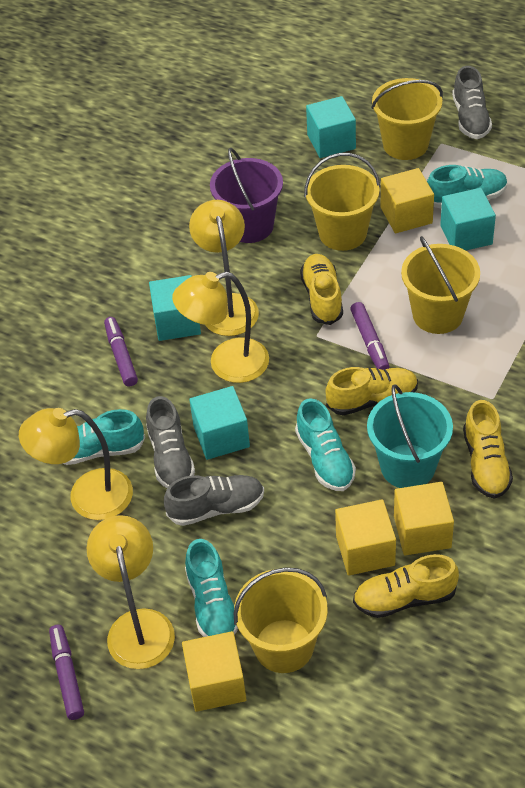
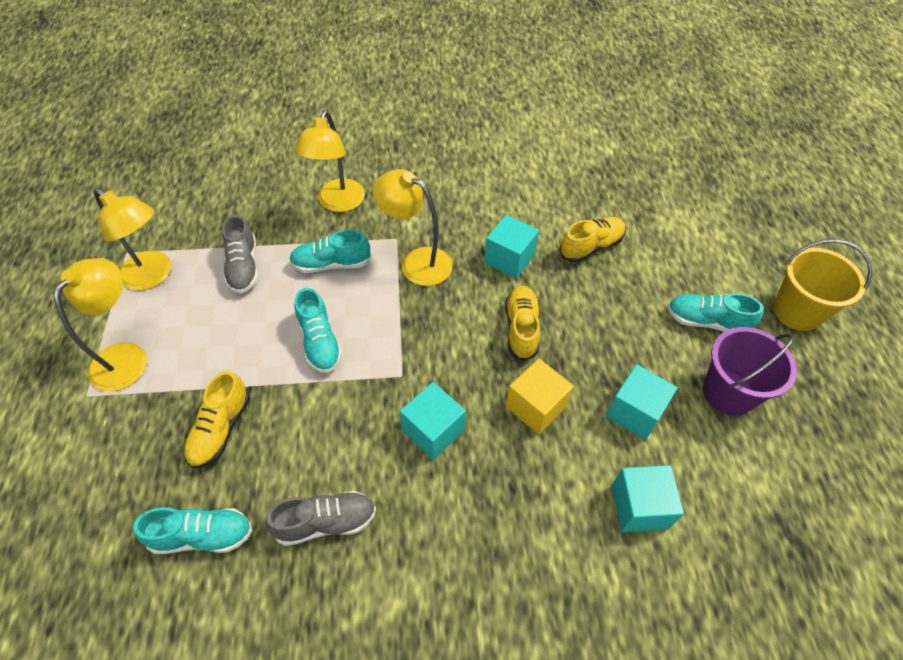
grey shoe: 3 -> 2
purple marker: 3 -> 0
turquoise bucket: 1 -> 0
yellow bucket: 4 -> 1
yellow cube: 4 -> 1
yellow shoe: 4 -> 3

